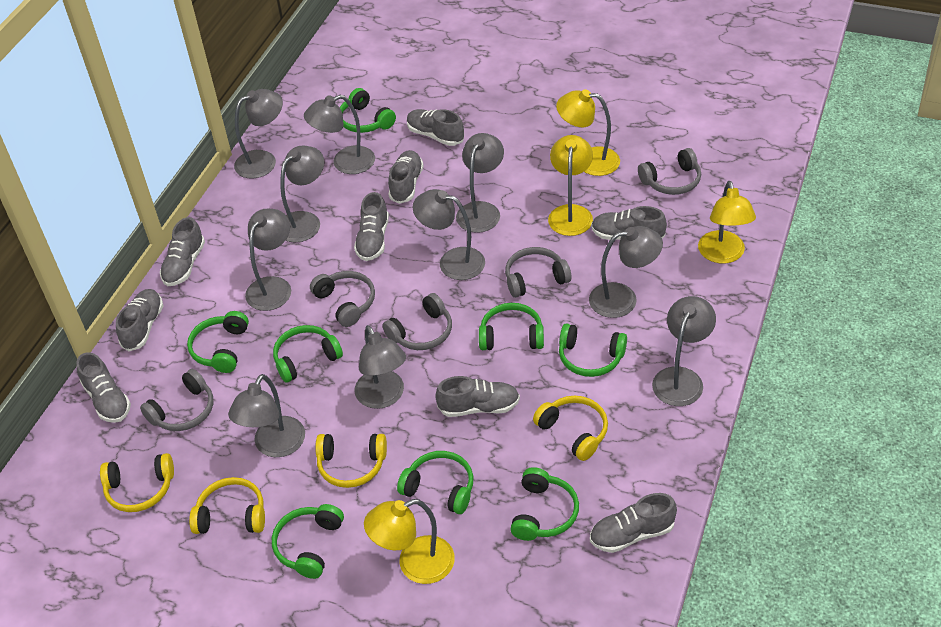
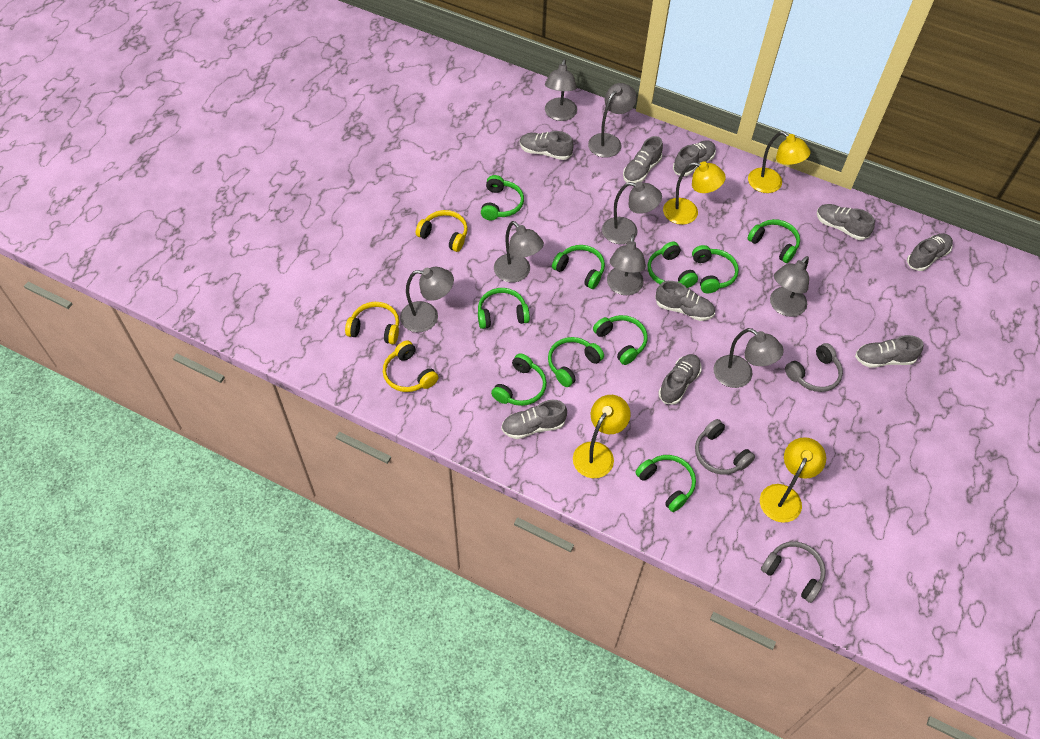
green headphones: 8 -> 10
grey headphones: 5 -> 3
grey lamp: 10 -> 8
yellow headphones: 4 -> 3

